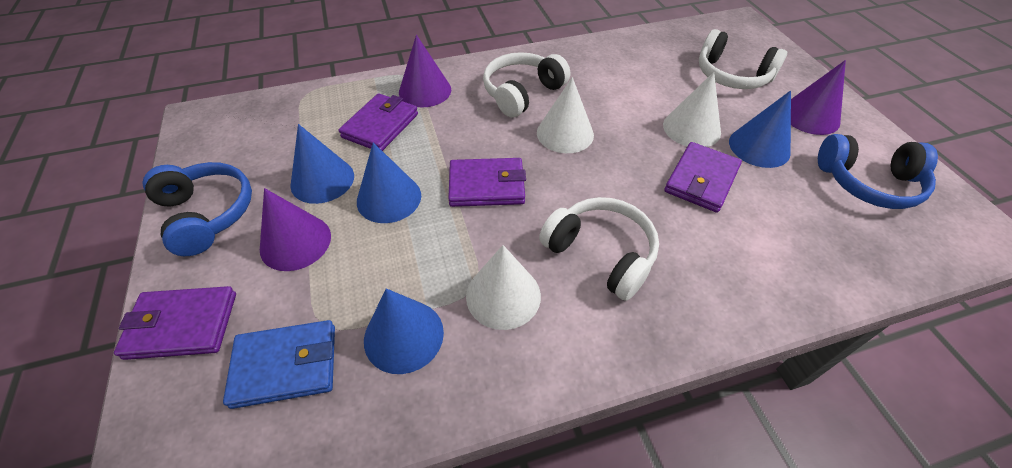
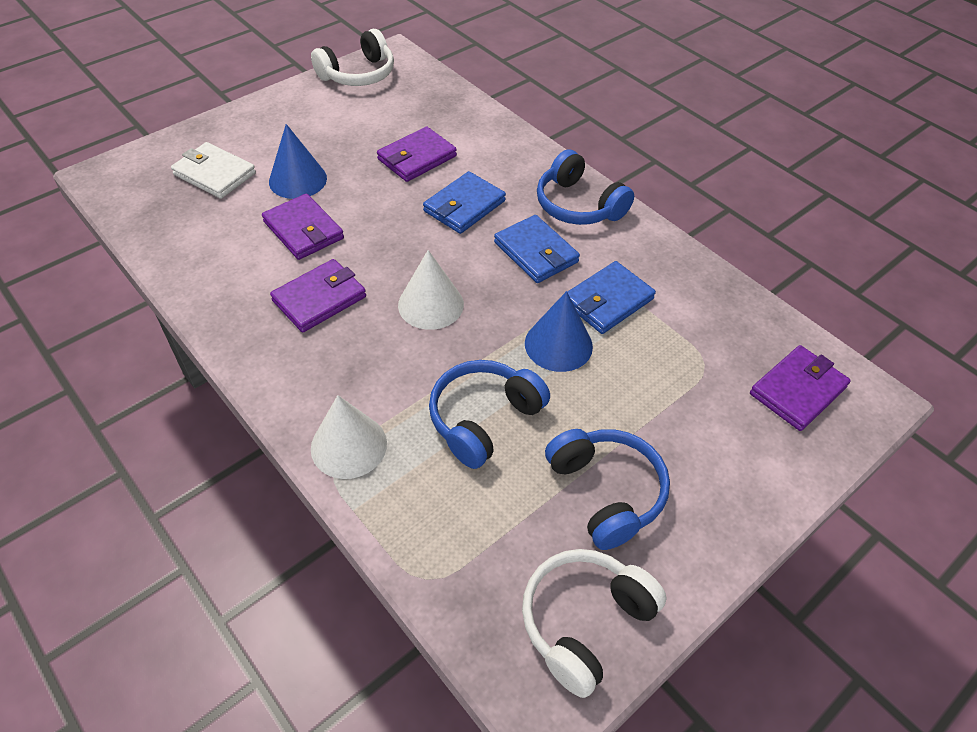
blue cone: 4 -> 2
blue headphones: 2 -> 3
blue wallet: 1 -> 3
purple cone: 3 -> 0
white cone: 3 -> 2
white headphones: 3 -> 2
white wallet: 0 -> 1

